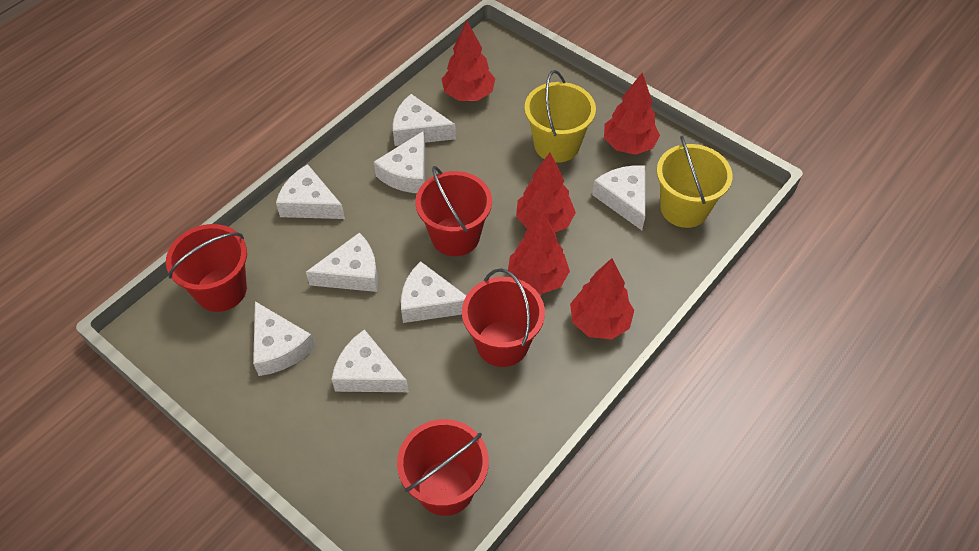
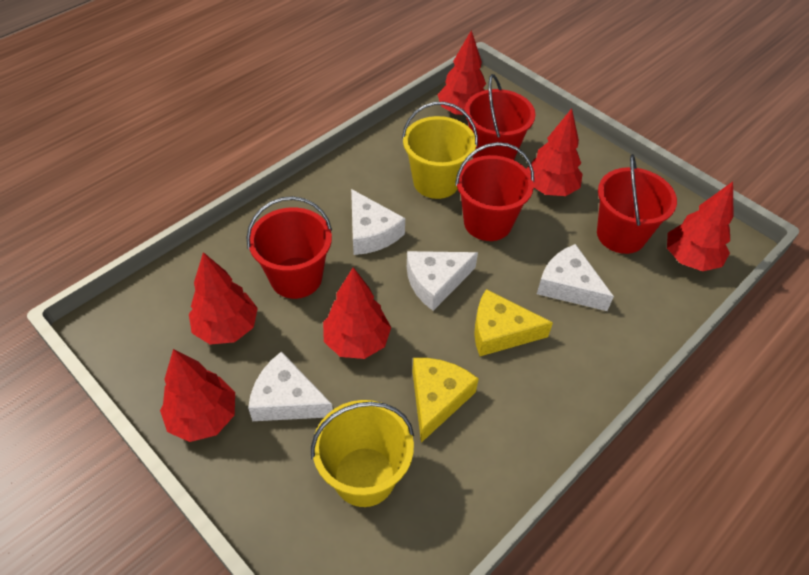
red tree: 5 -> 6
white cheese: 8 -> 4
yellow cheese: 0 -> 2

